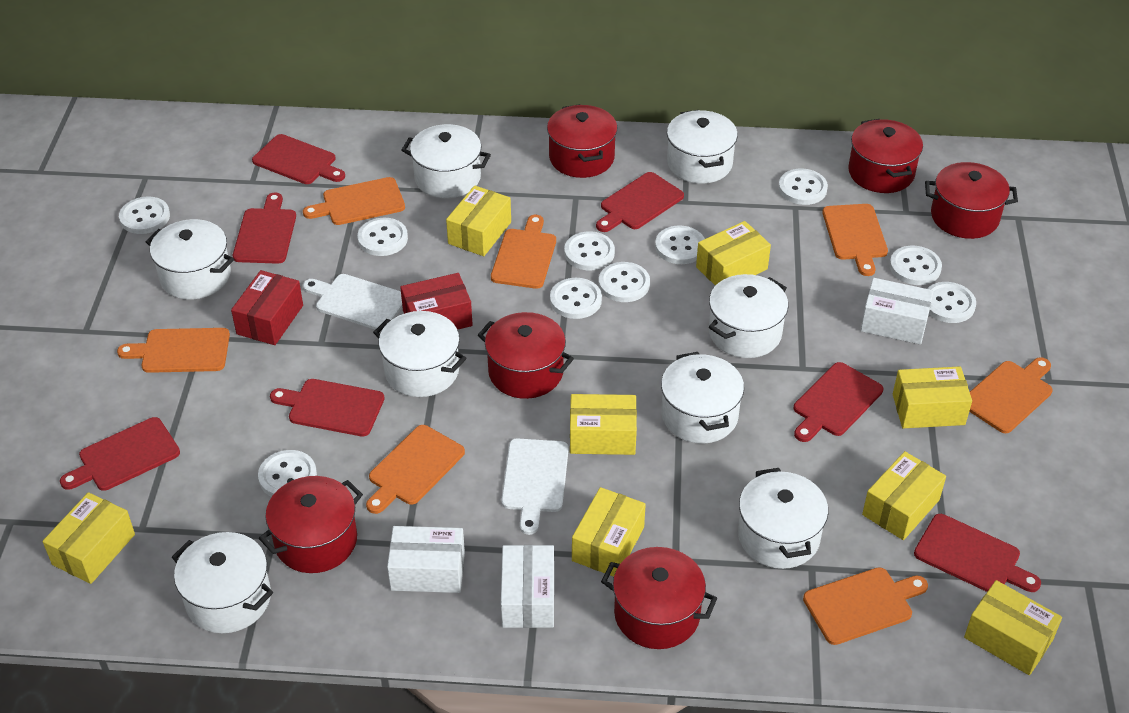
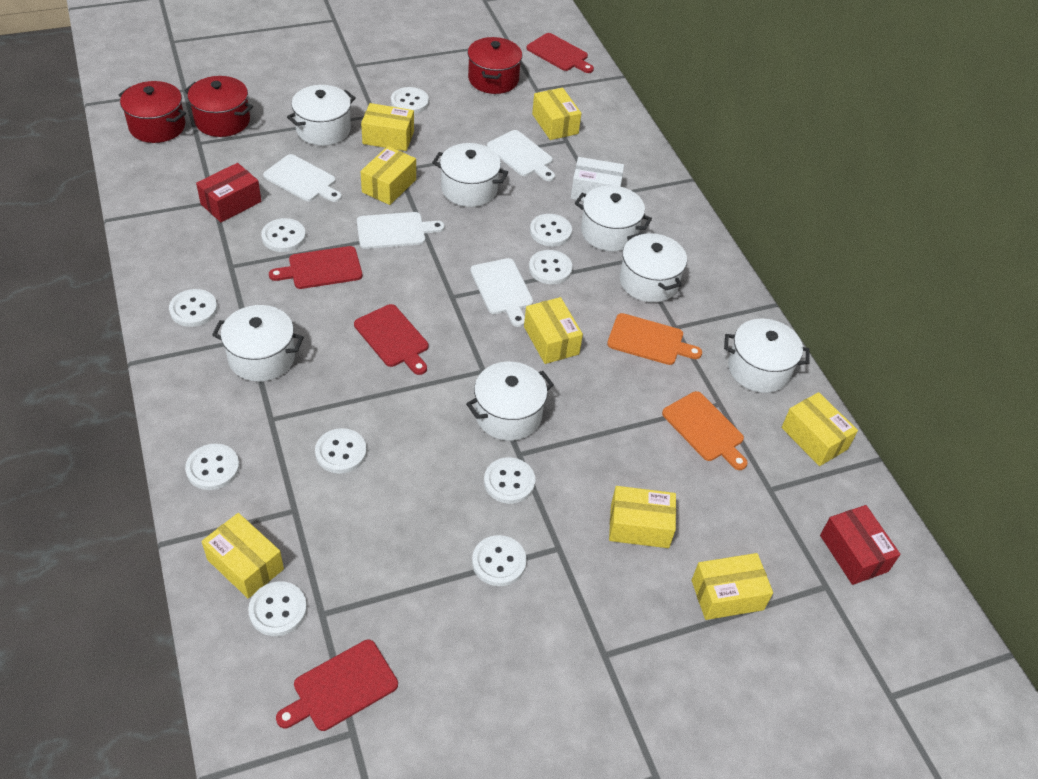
orange cutting board: 7 -> 2
red cutting board: 7 -> 4
red pot: 6 -> 3
white box: 3 -> 1
white cutting board: 2 -> 4
white pot: 8 -> 7

